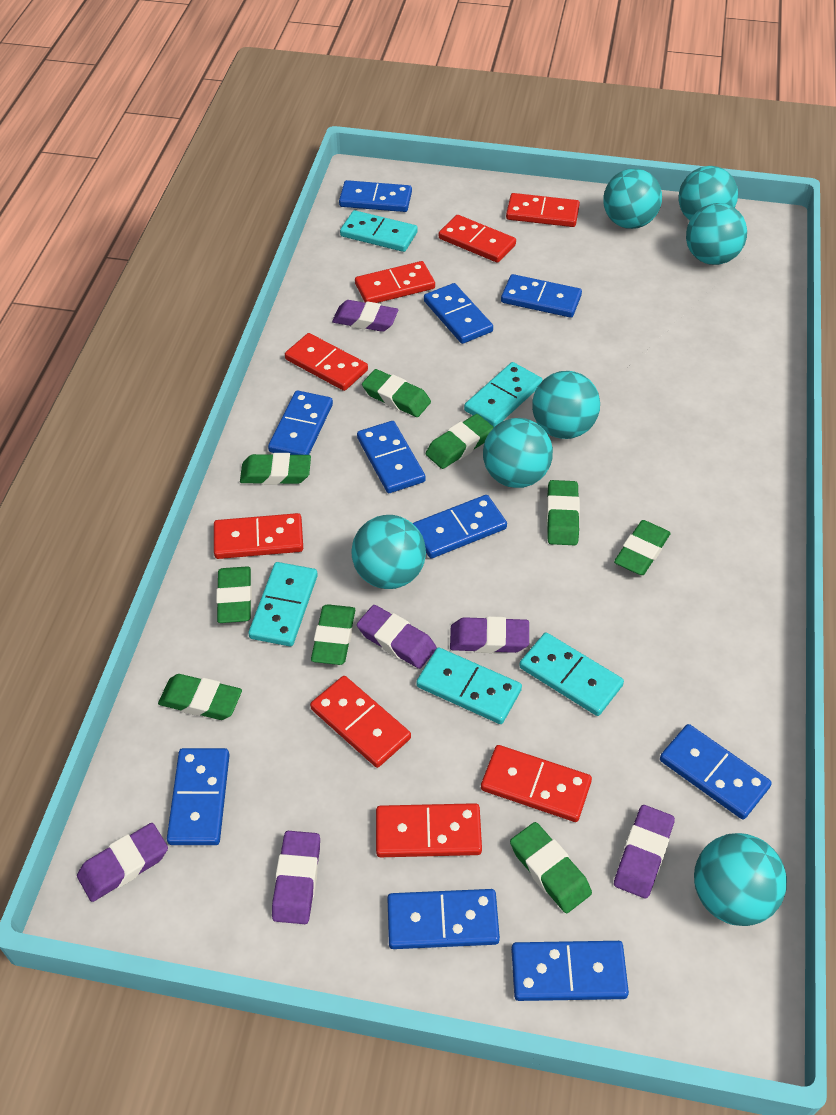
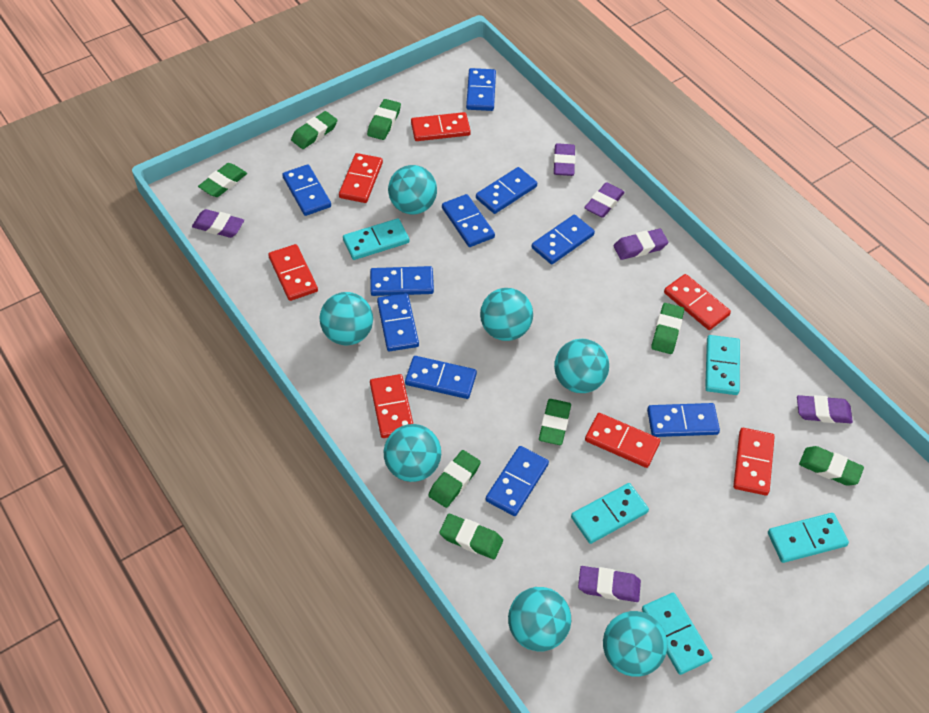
green eraser: 9 -> 8
red domino: 8 -> 7

